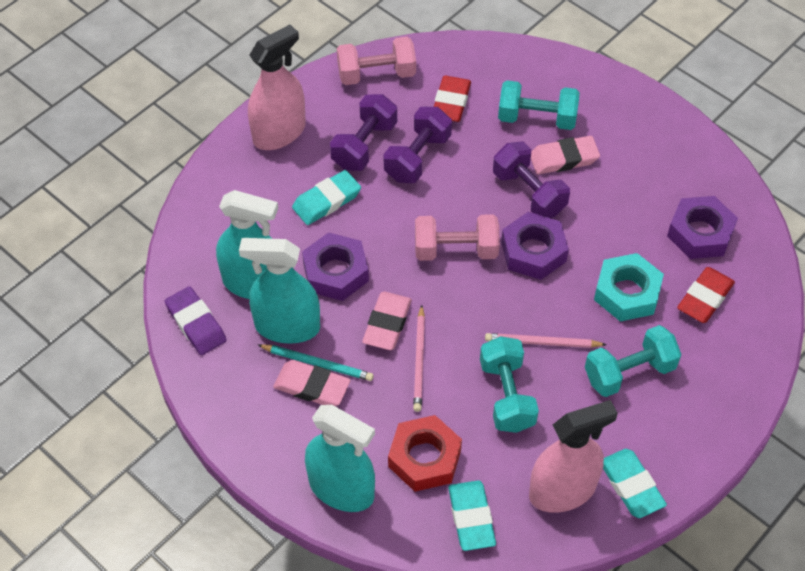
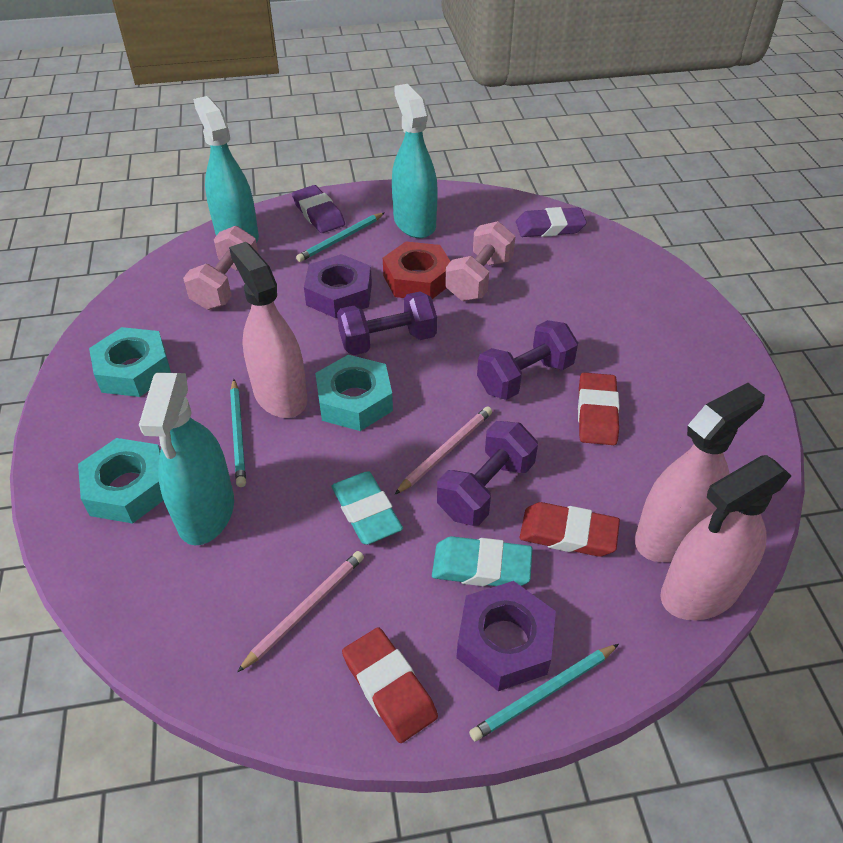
pink eraser: 3 -> 0
pink spray bottle: 2 -> 3
purple eraser: 1 -> 2
purple nut: 3 -> 2
red eraser: 2 -> 3
turquoise dumbbell: 3 -> 0
turquoise eraser: 3 -> 2
turquoise nut: 1 -> 3
turquoise pencil: 1 -> 3

